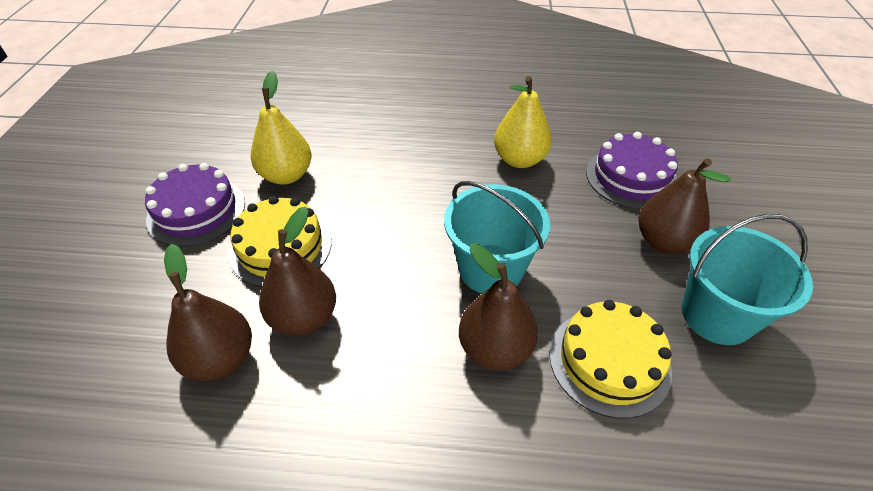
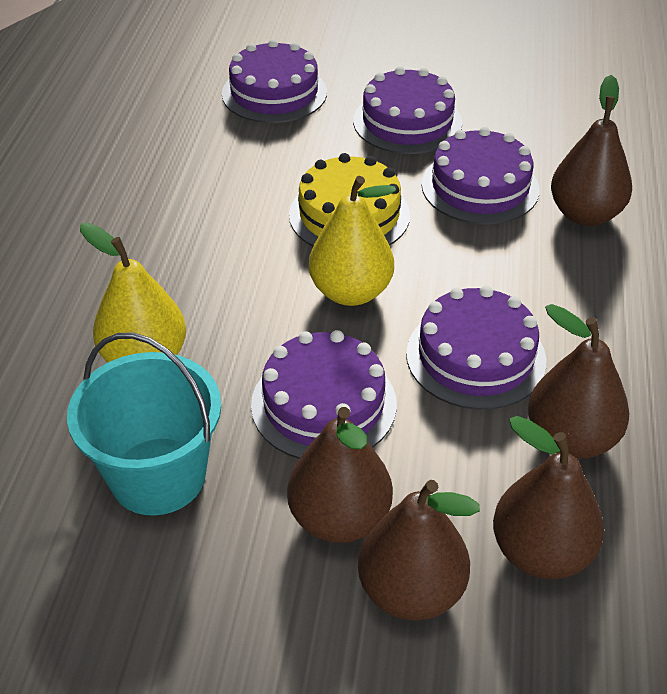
brown pear: 4 -> 5
purple cake: 2 -> 5
turquoise bucket: 2 -> 1
yellow cake: 2 -> 1

